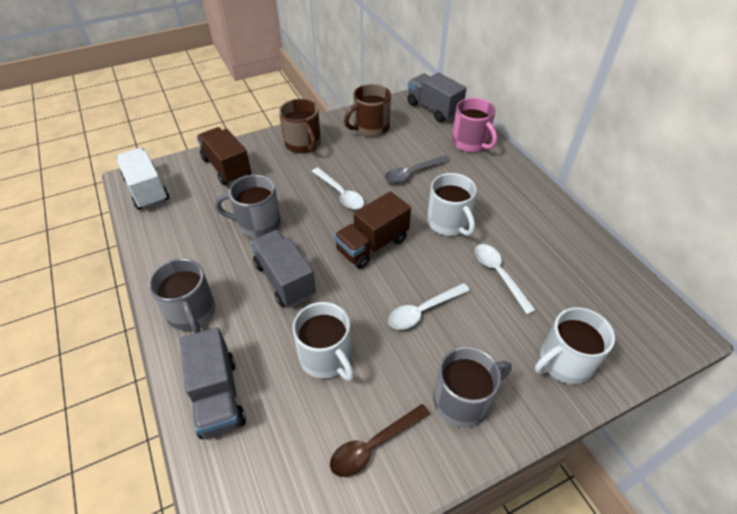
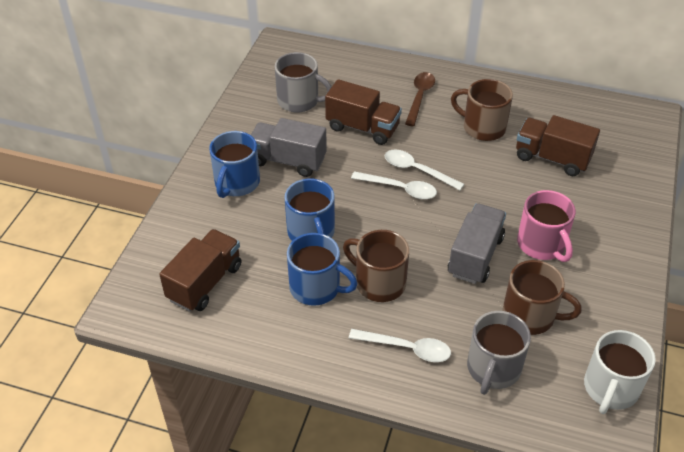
blue mug: 0 -> 3
brown mug: 2 -> 3
brown truck: 2 -> 3
grey mug: 3 -> 2
grey spoon: 1 -> 0
grey truck: 3 -> 2
white mug: 3 -> 1
white truck: 1 -> 0

